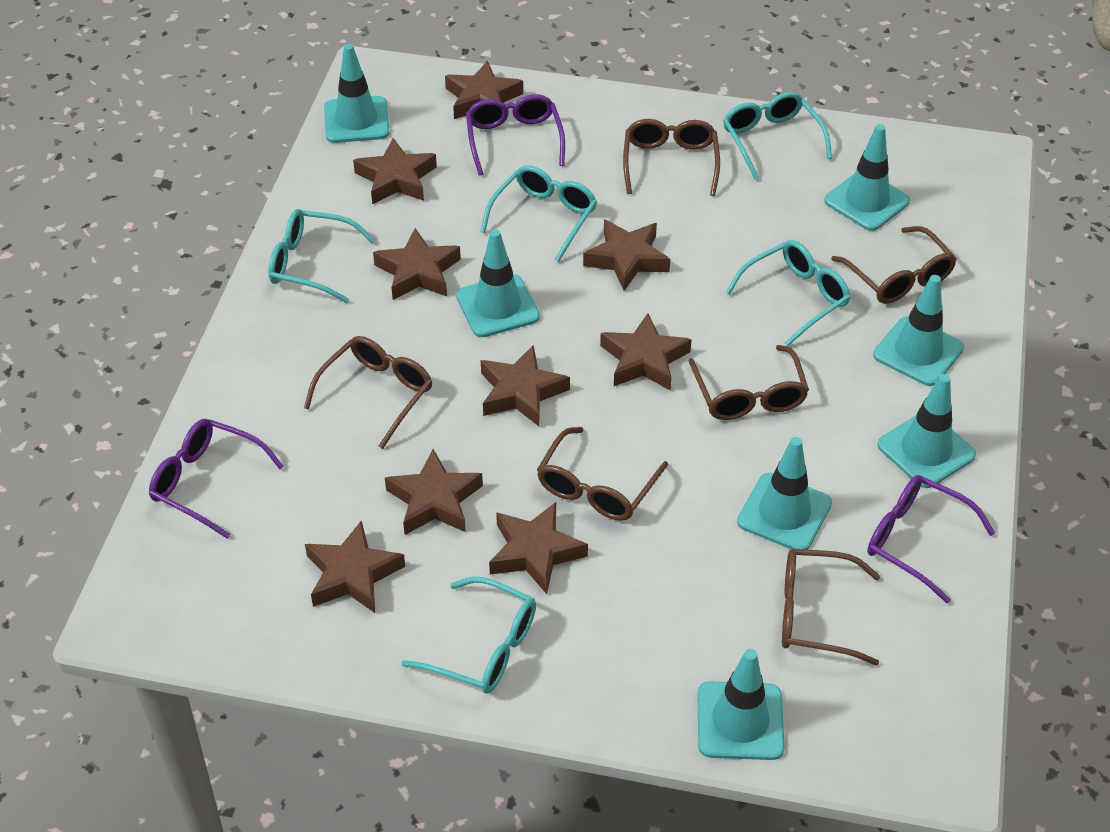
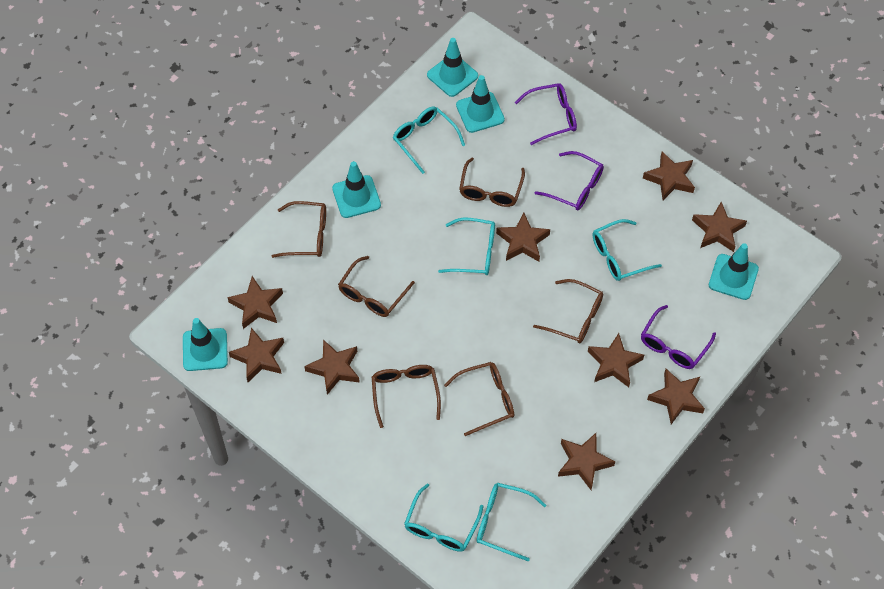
turquoise traffic cone: 7 -> 5

